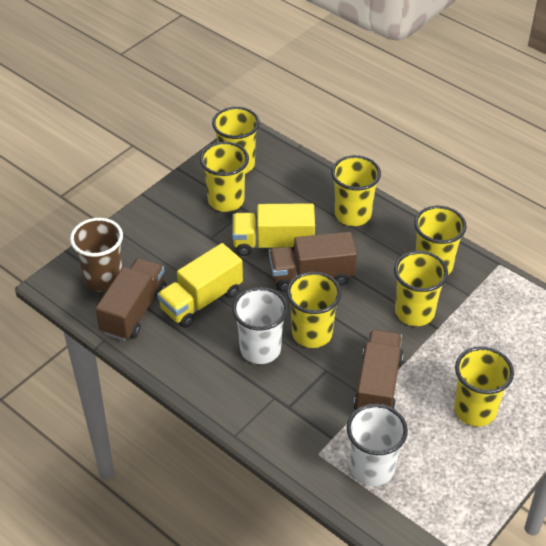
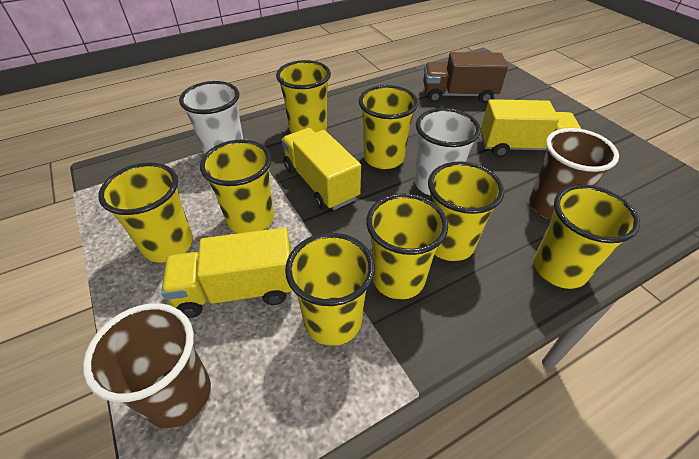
brown cup: 1 -> 2
brown truck: 3 -> 1
yellow cup: 7 -> 8
yellow truck: 2 -> 3

